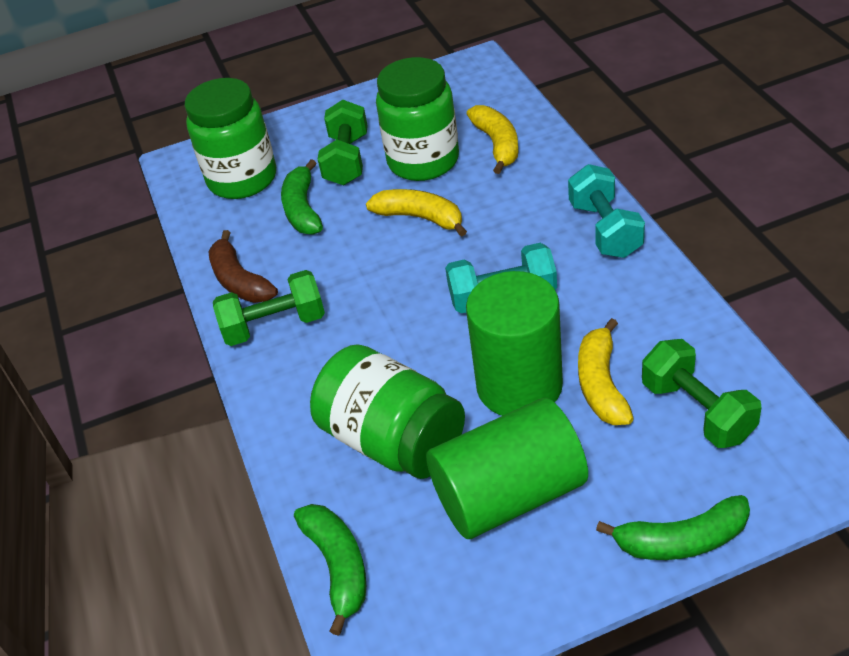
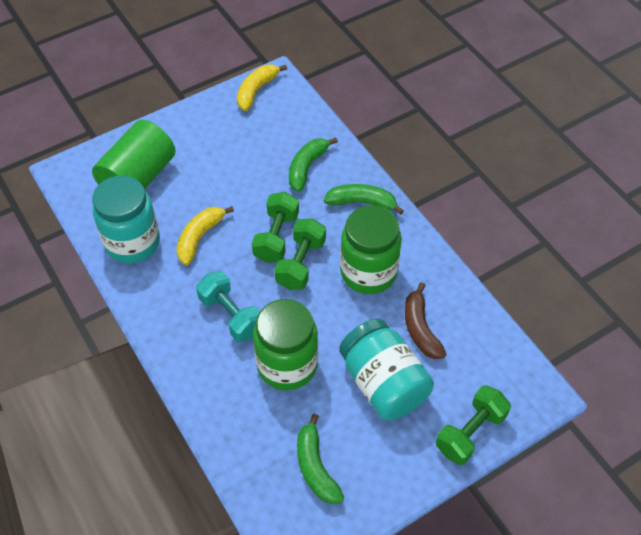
green cylinder: 2 -> 1
green jar: 3 -> 2
turquoise dumbbell: 2 -> 1
turquoise jar: 0 -> 2
yellow banana: 3 -> 2

